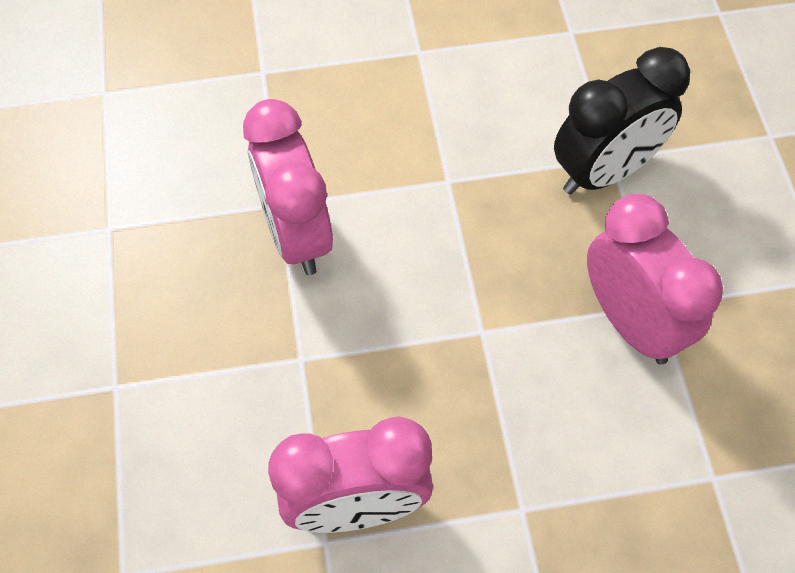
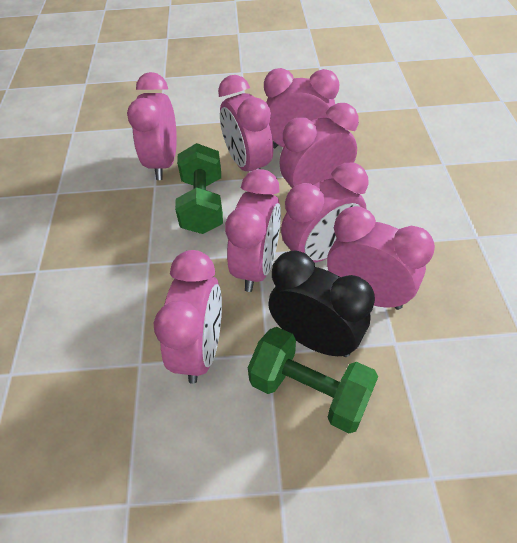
green dumbbell: 0 -> 2
pink clock: 3 -> 8

